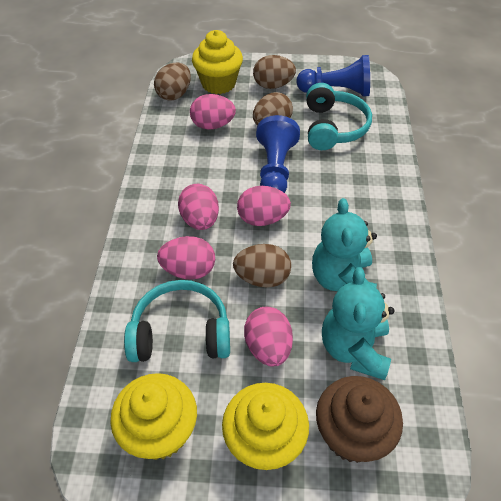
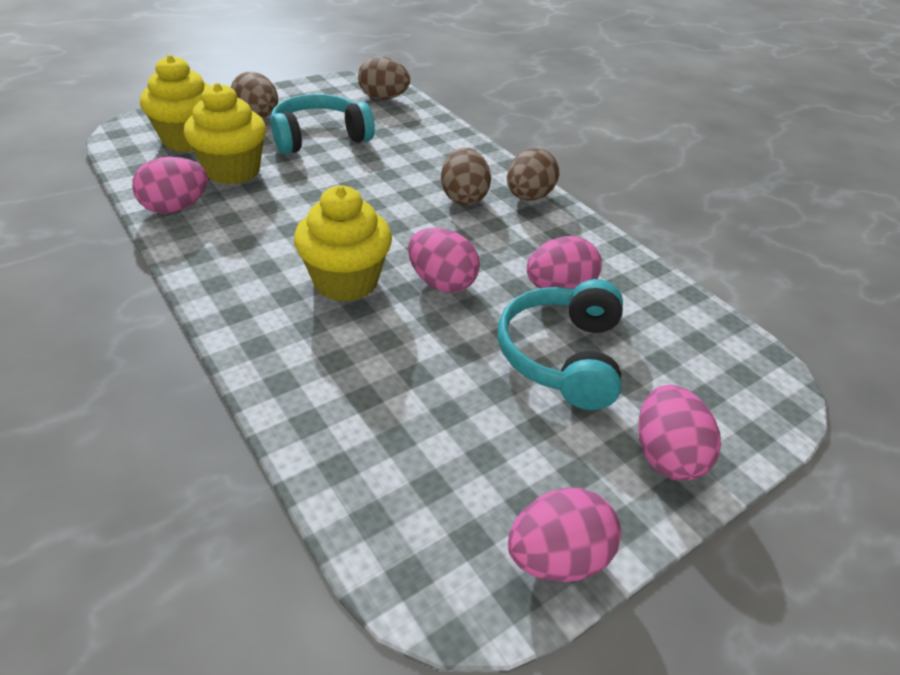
blue pawn: 2 -> 0
brown cupcake: 1 -> 0
turquoise teddy bear: 2 -> 0

